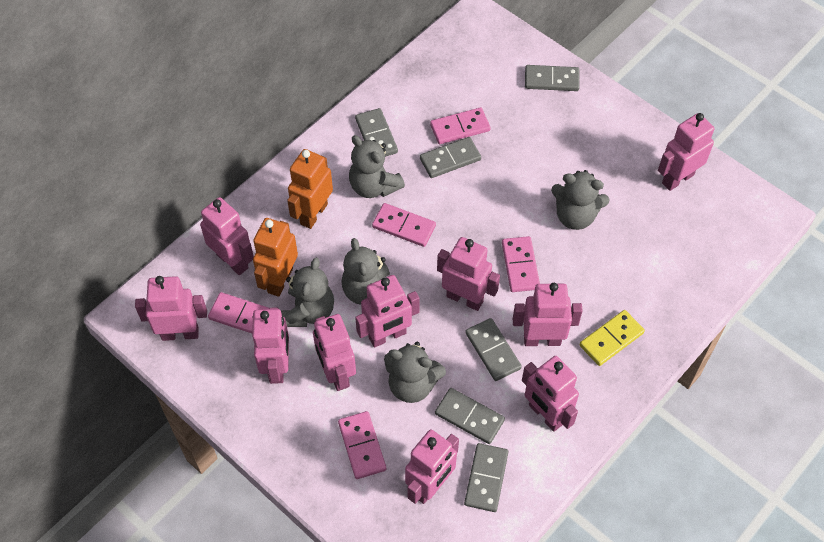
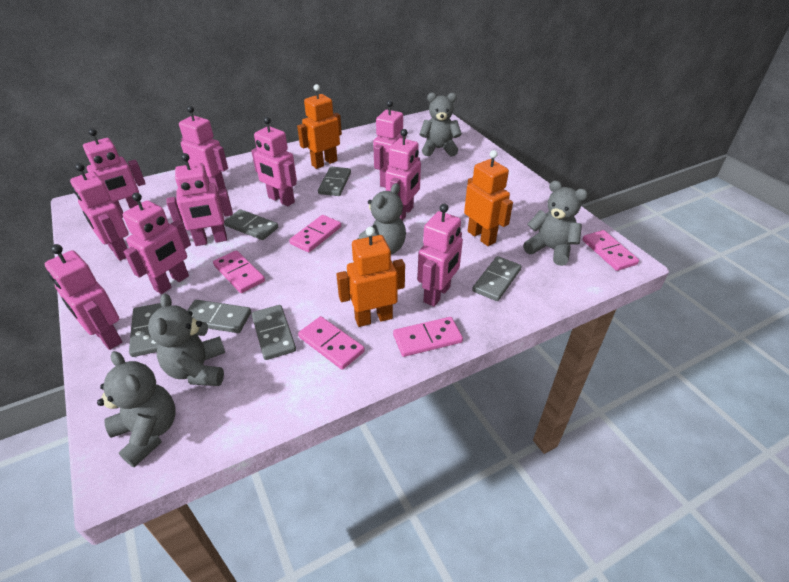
orange robot: 2 -> 3
yellow domino: 1 -> 0

